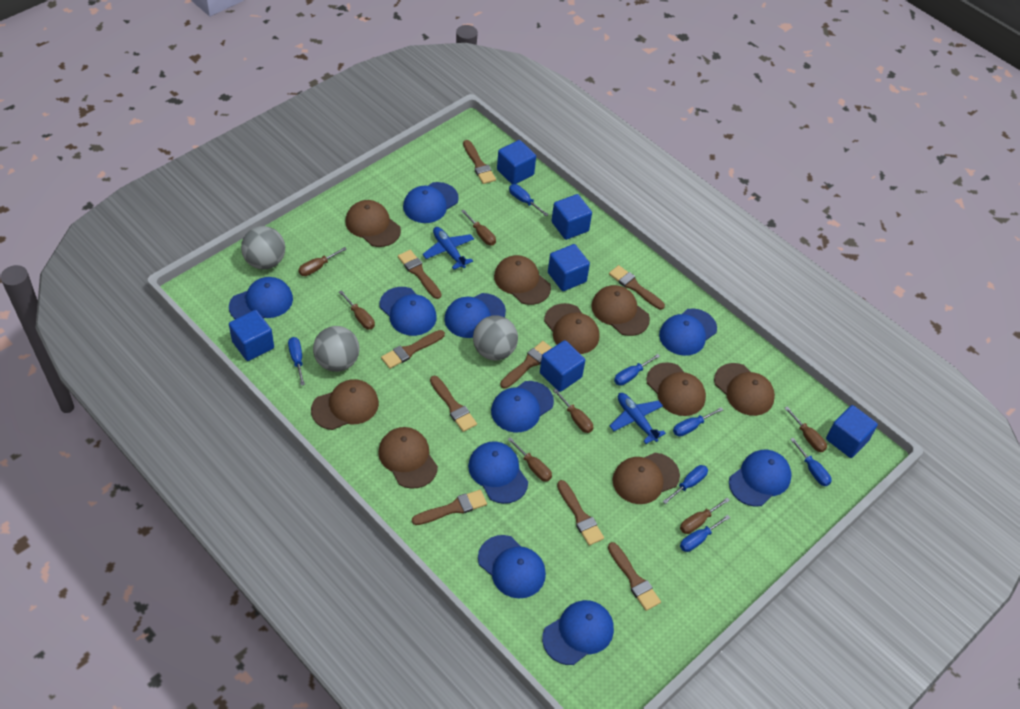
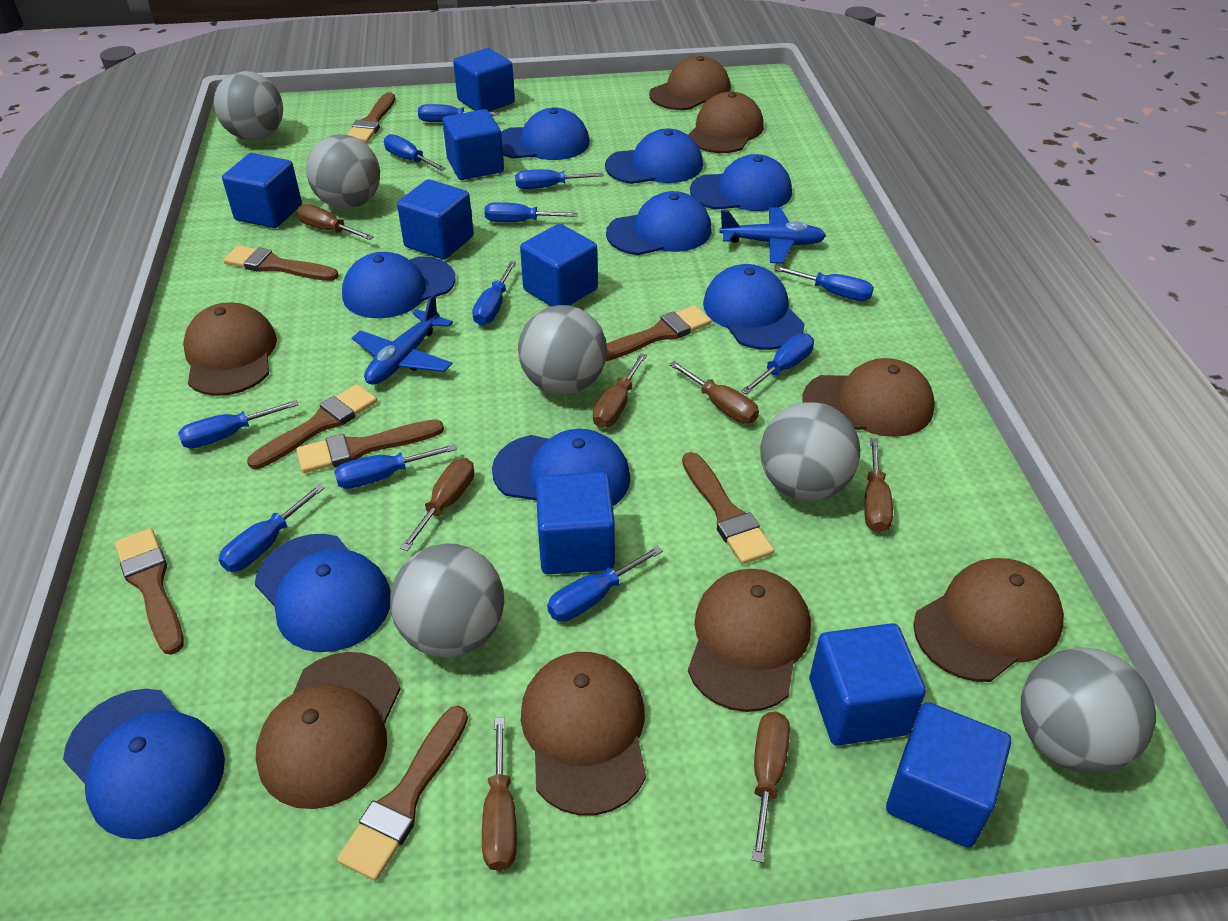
blue cap: 10 -> 9
blue cube: 6 -> 8
blue screwdriver: 7 -> 11
brown brush: 9 -> 8
brown cap: 9 -> 8
grey ball: 3 -> 6

